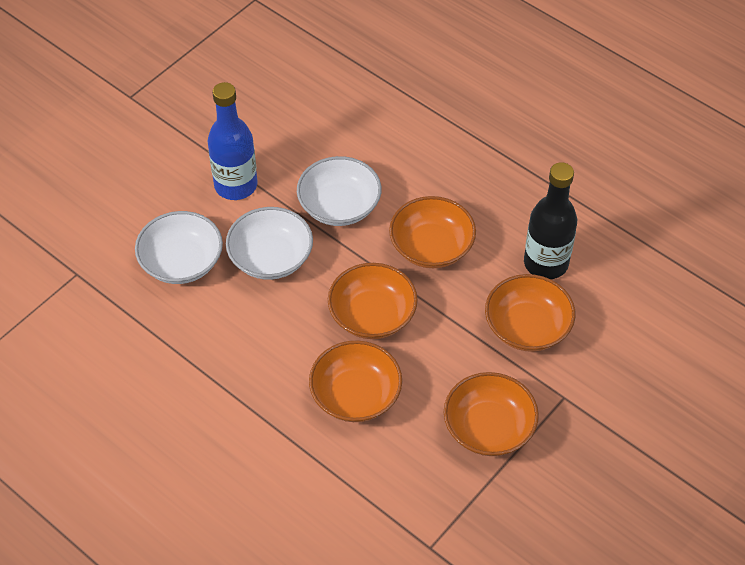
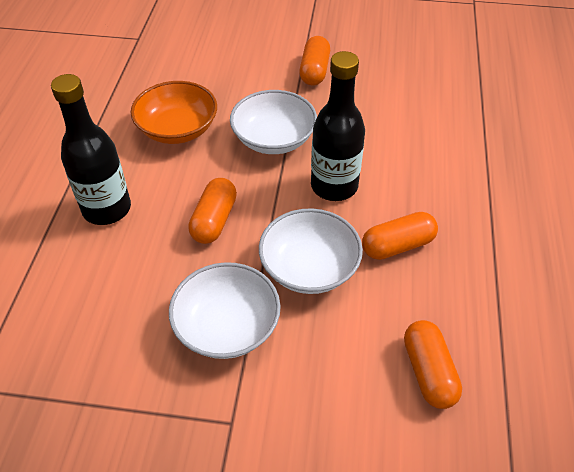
black bottle: 1 -> 2
blue bottle: 1 -> 0
orange bowl: 5 -> 1
orange capsule: 0 -> 4

